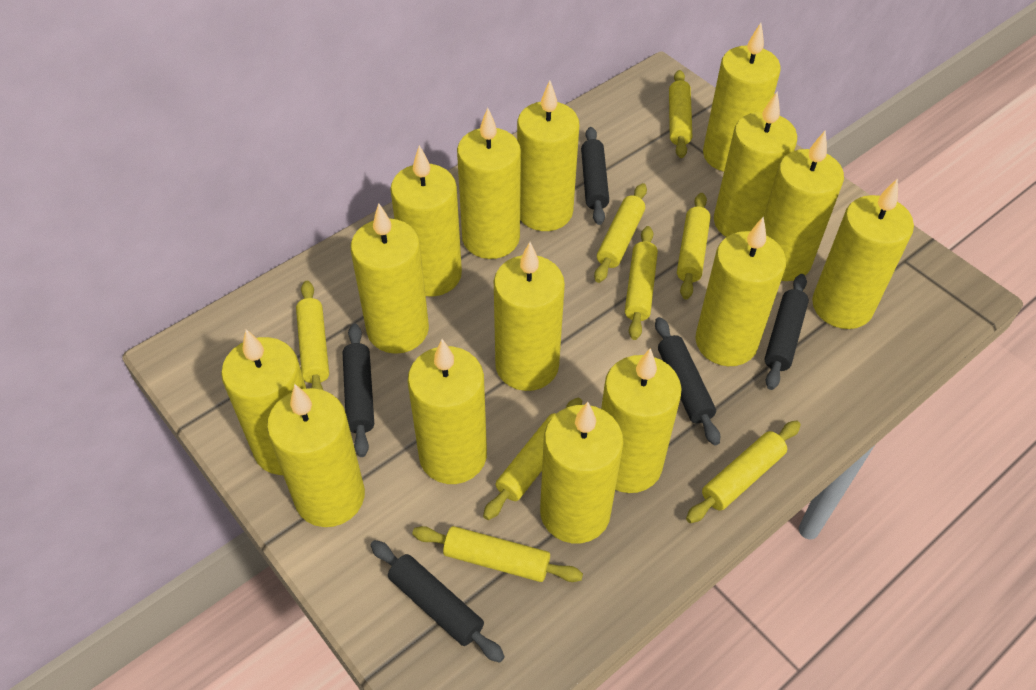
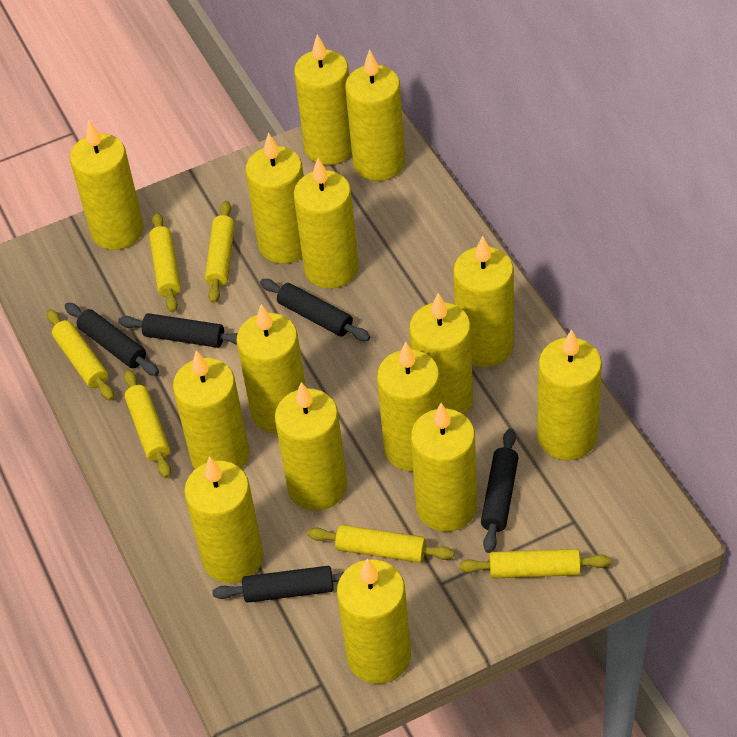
yellow rolling pin: 8 -> 6

